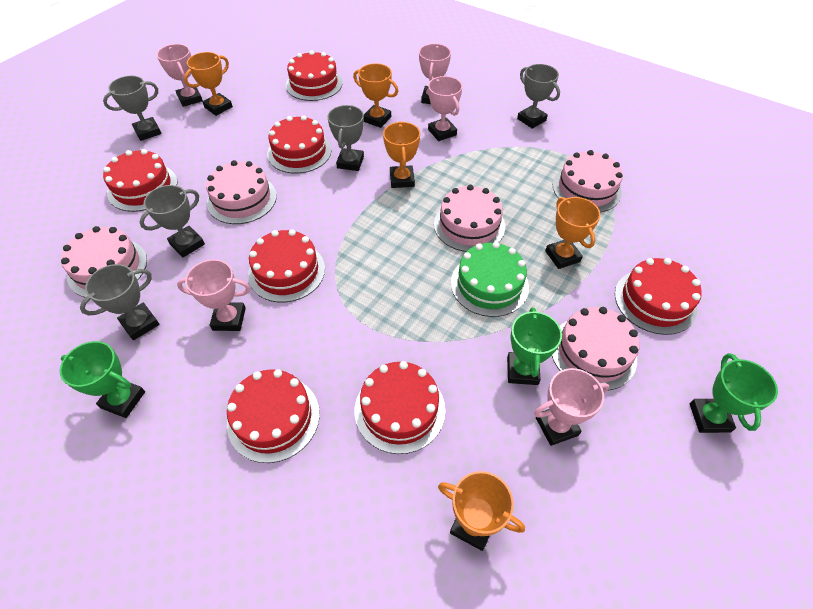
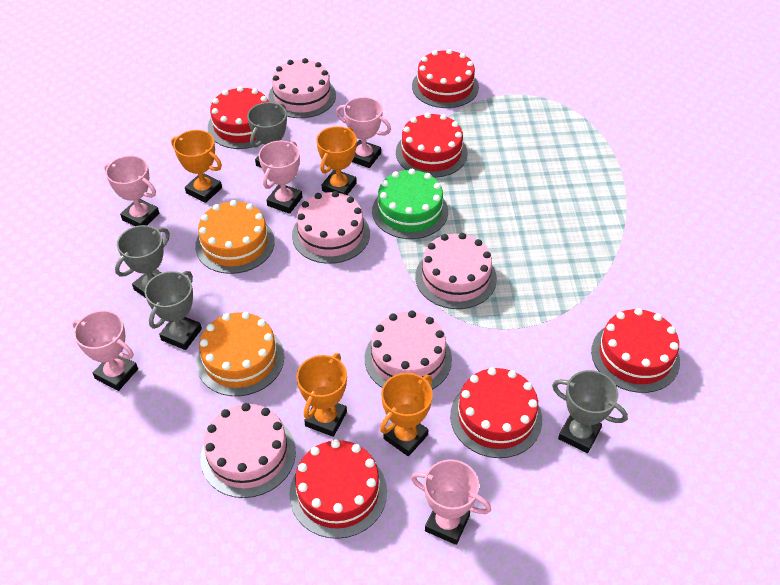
green trophy: 3 -> 0
grey trophy: 5 -> 4
orange cake: 0 -> 2
orange trophy: 5 -> 4
red cake: 7 -> 6

